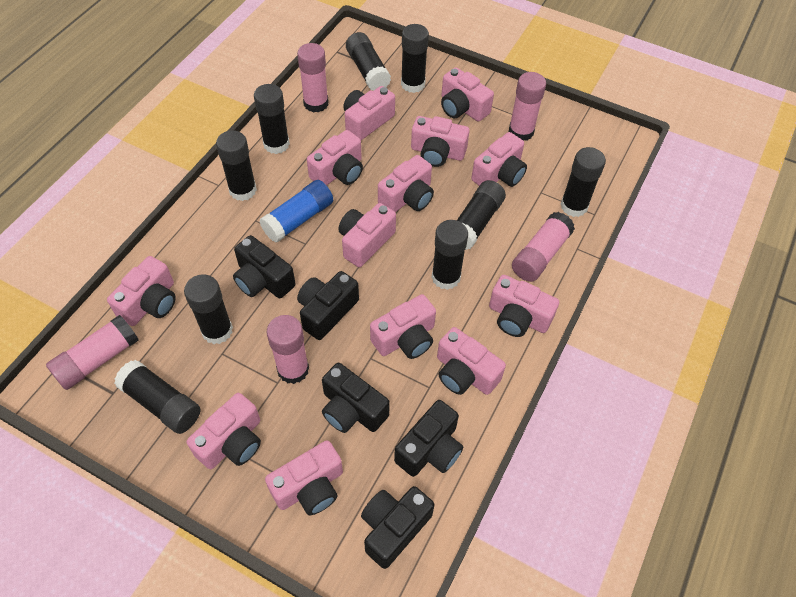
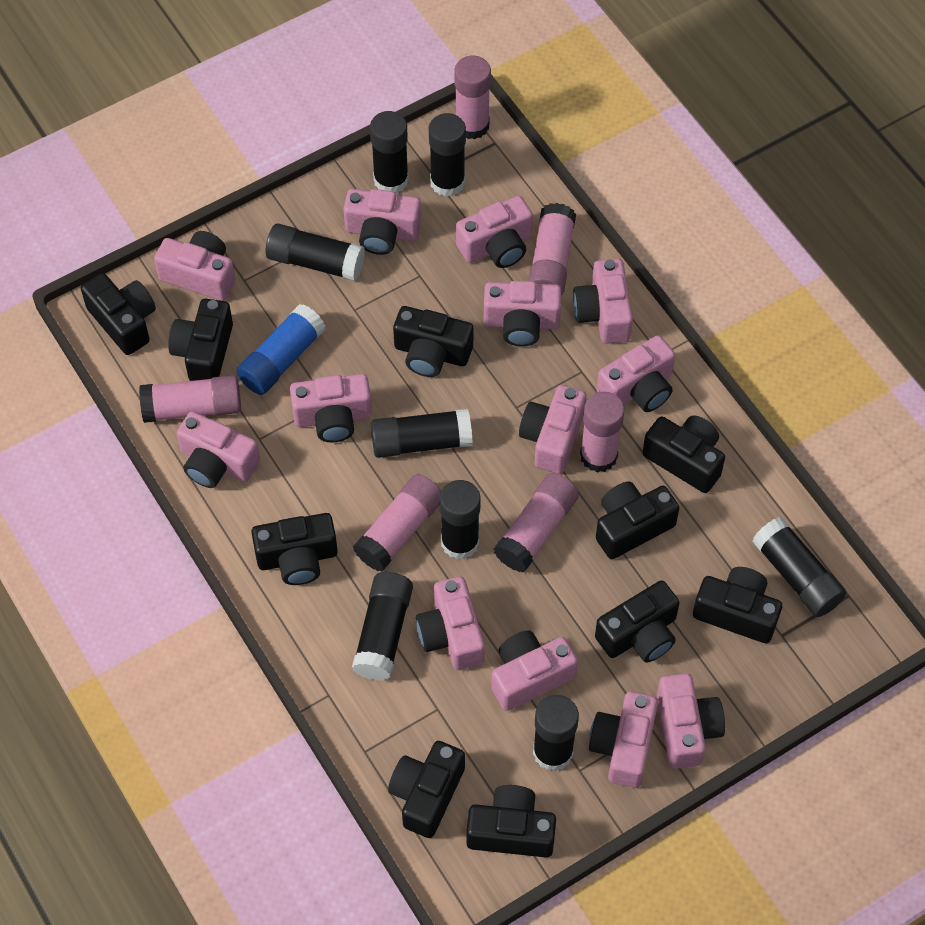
black camera: 5 -> 10
black glue stick: 9 -> 8
pink glue stick: 5 -> 6

